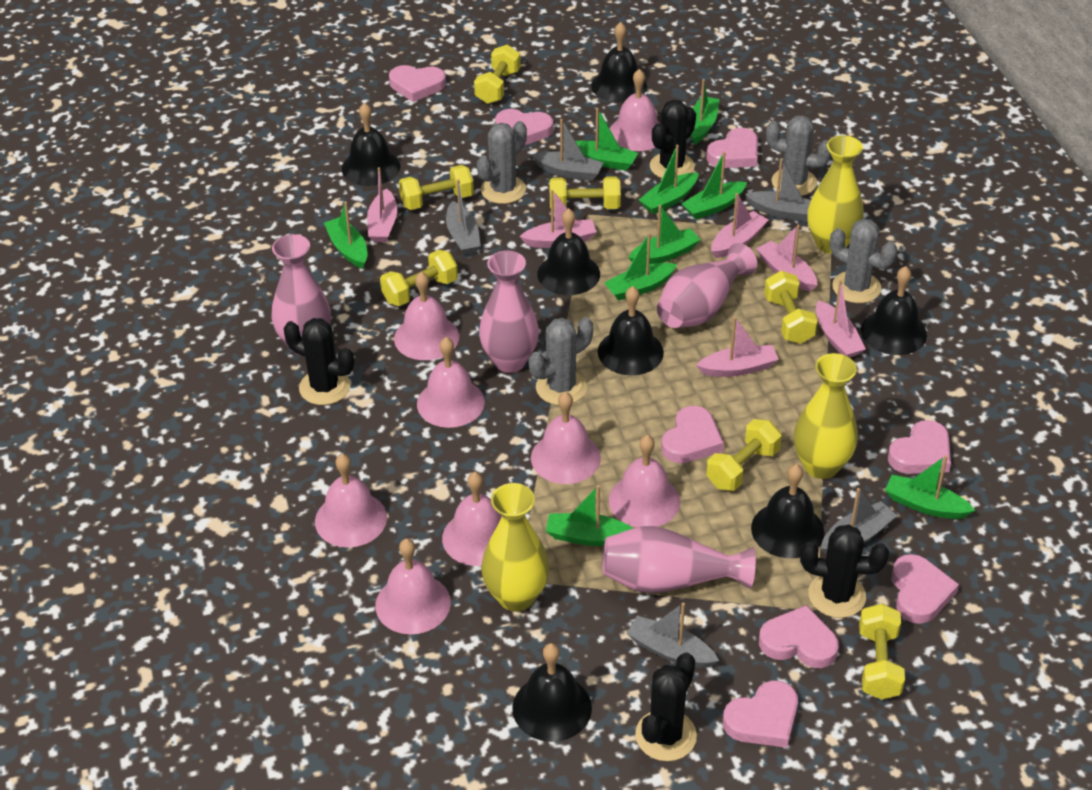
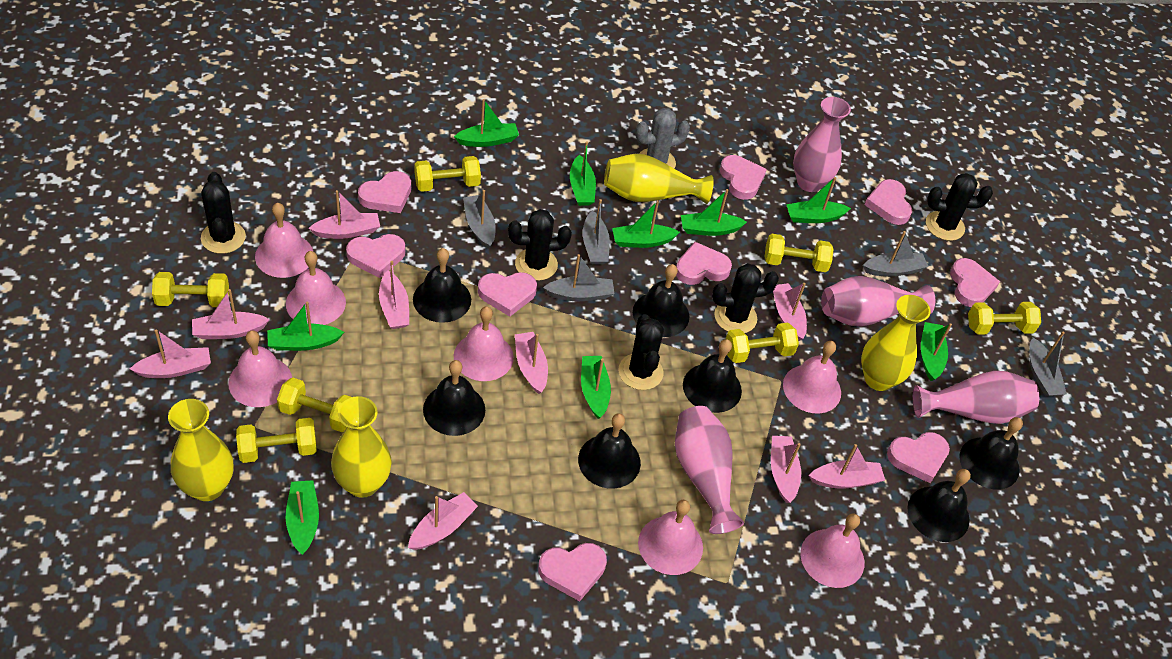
black cactus: 4 -> 5
grey cactus: 4 -> 1
pink bell: 8 -> 7
pink boat: 6 -> 9
pink heart: 8 -> 9
yellow vase: 3 -> 4

